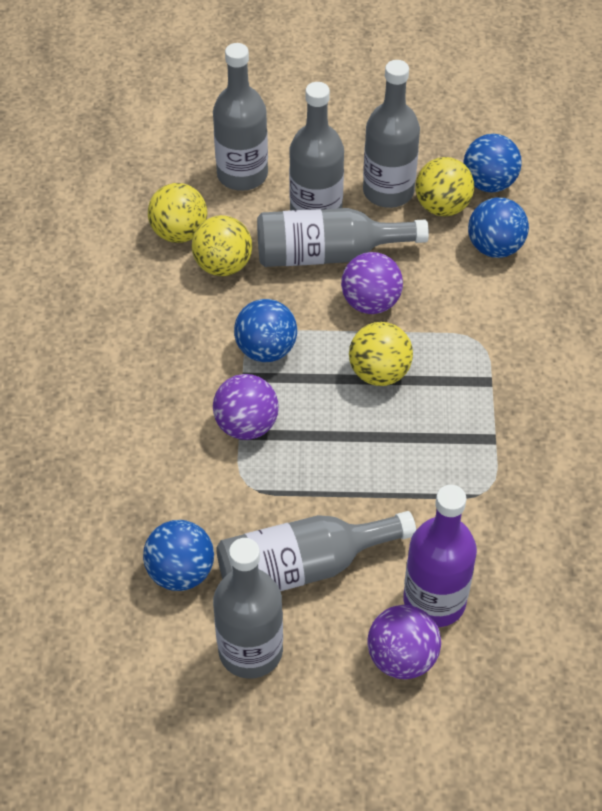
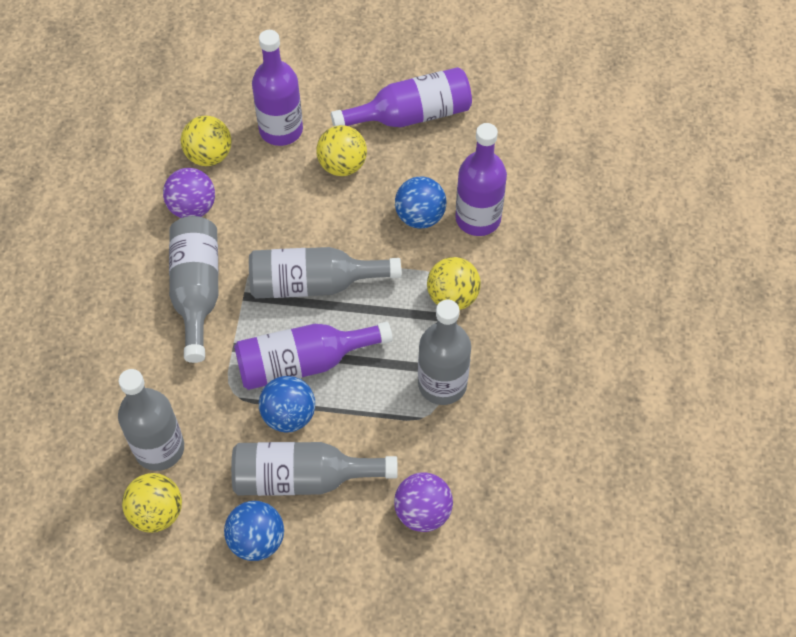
blue ball: 4 -> 3
grey bottle: 6 -> 5
purple ball: 3 -> 2
purple bottle: 1 -> 4

